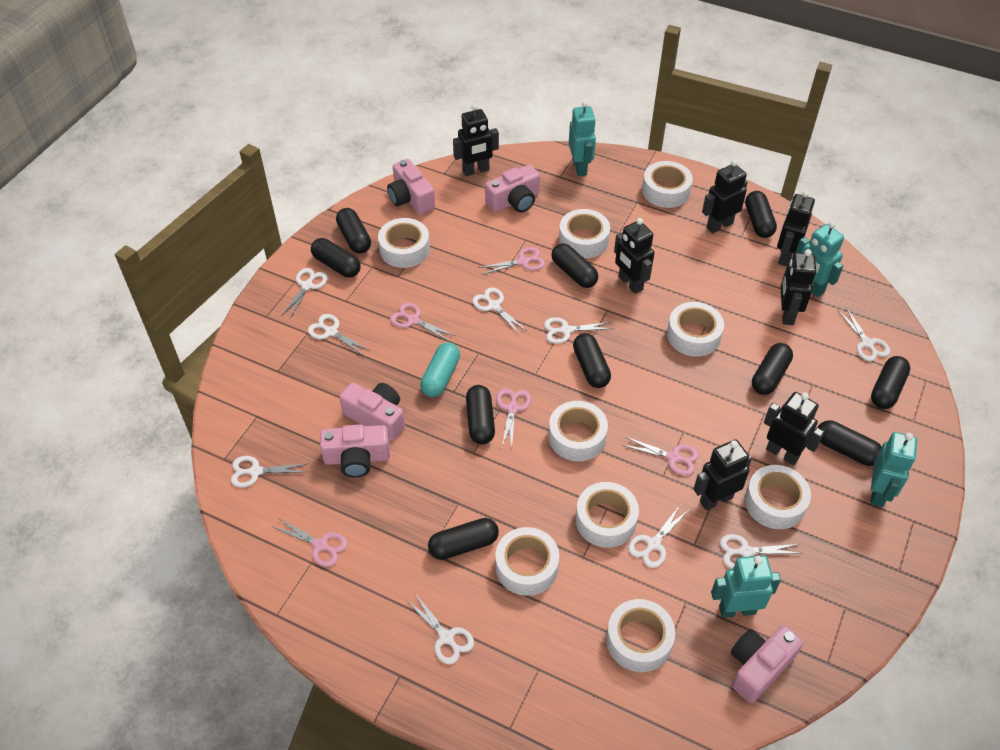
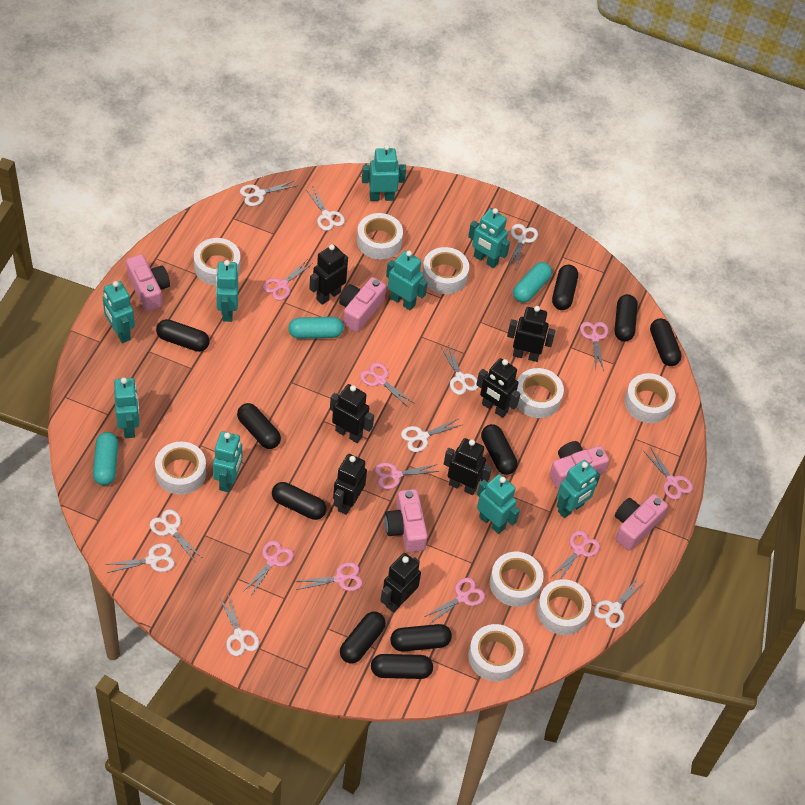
pink scissors: 5 -> 9
turquoise capsule: 1 -> 3
turquoise robot: 4 -> 9

